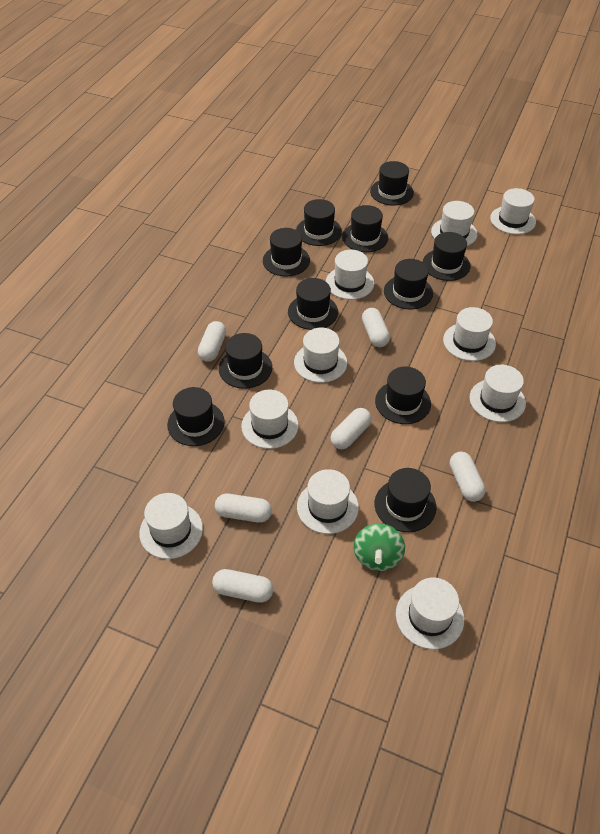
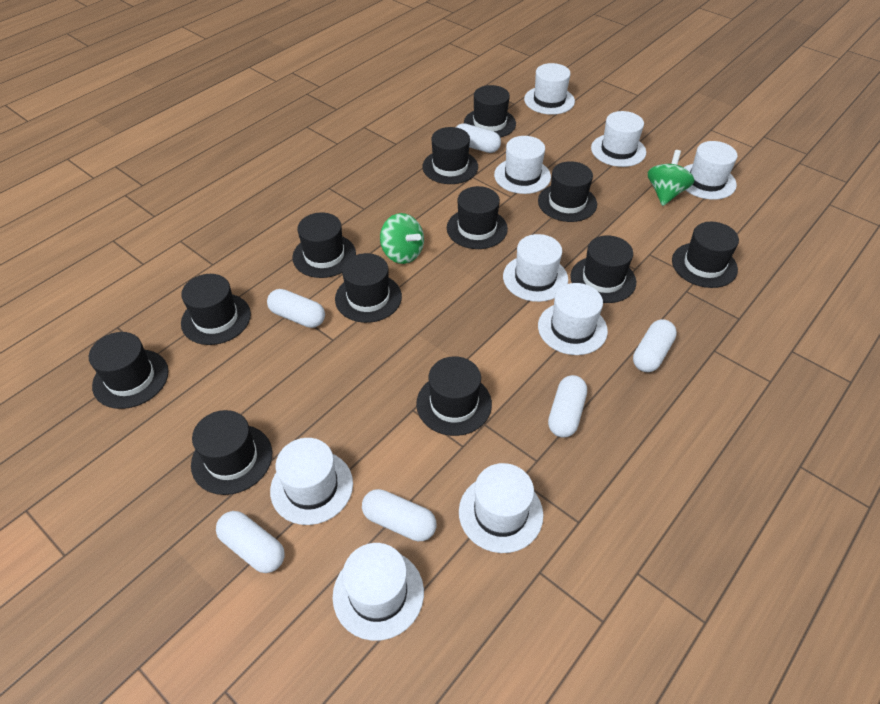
black hat: 11 -> 12
green spinning top: 1 -> 2
white hat: 10 -> 9

